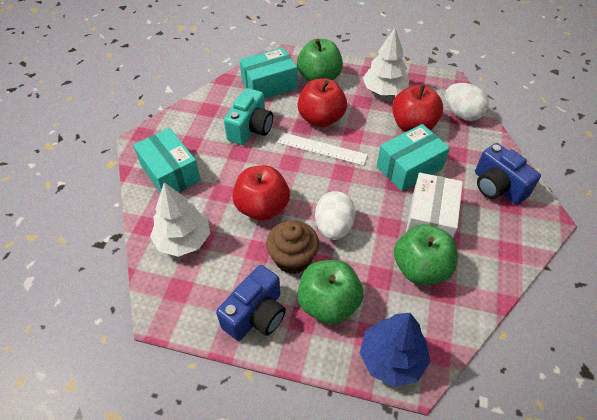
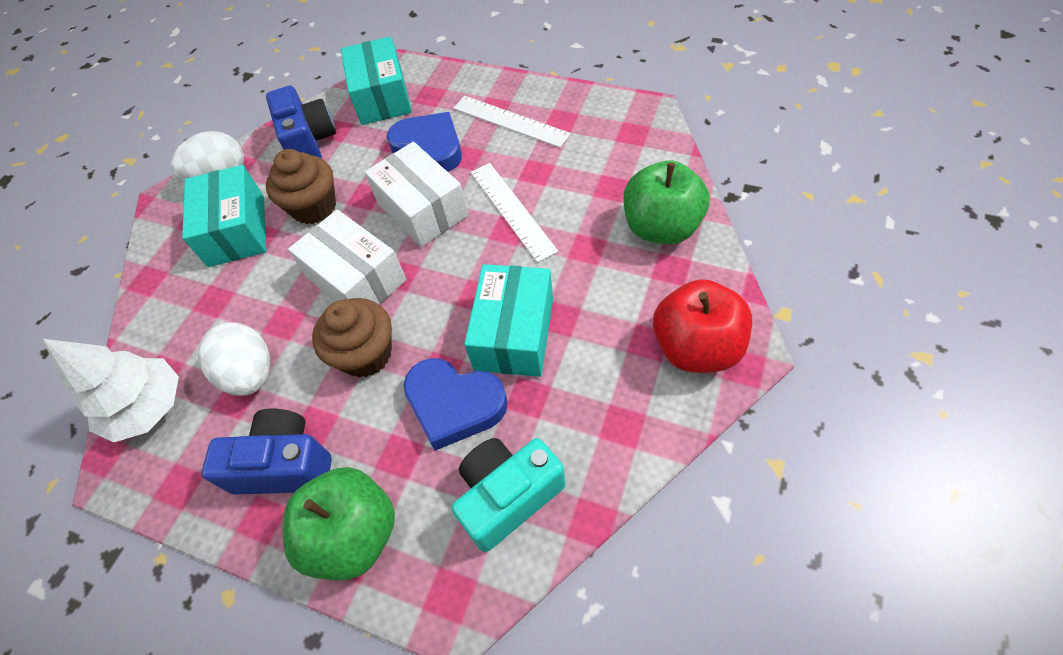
blue heart: 0 -> 2
blue tree: 1 -> 0
brown cupcake: 1 -> 2
green apple: 3 -> 2
red apple: 3 -> 1
white box: 1 -> 2
white ruler: 1 -> 2
white tree: 2 -> 1

